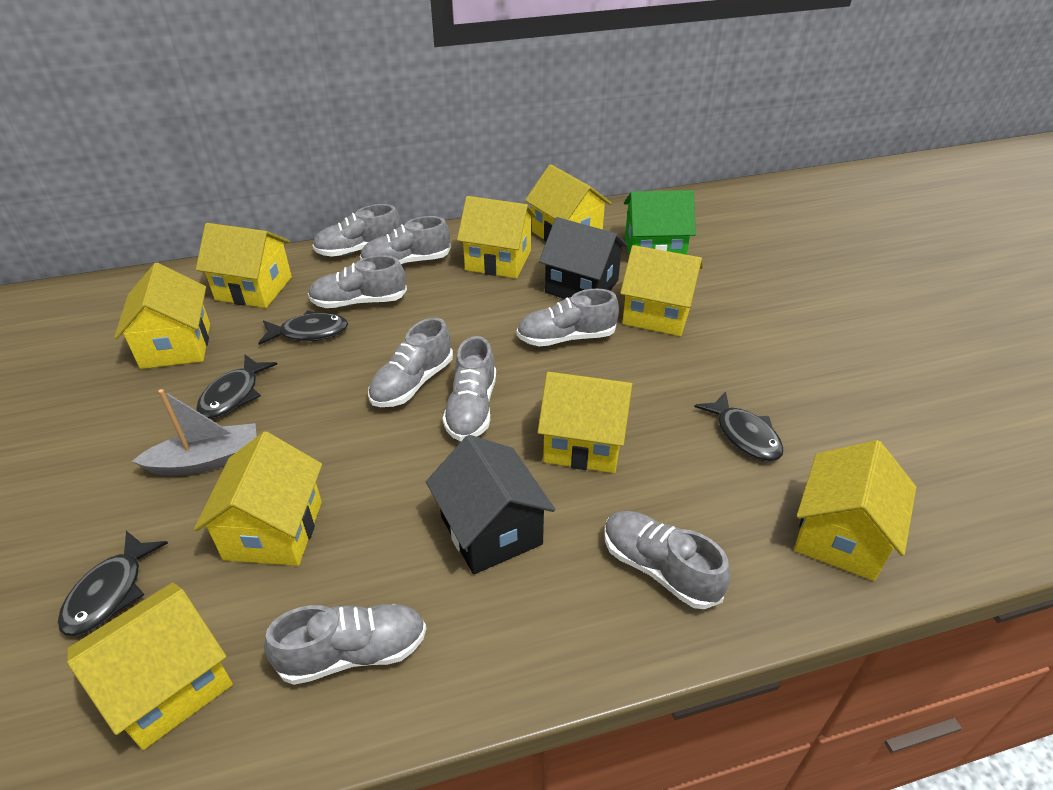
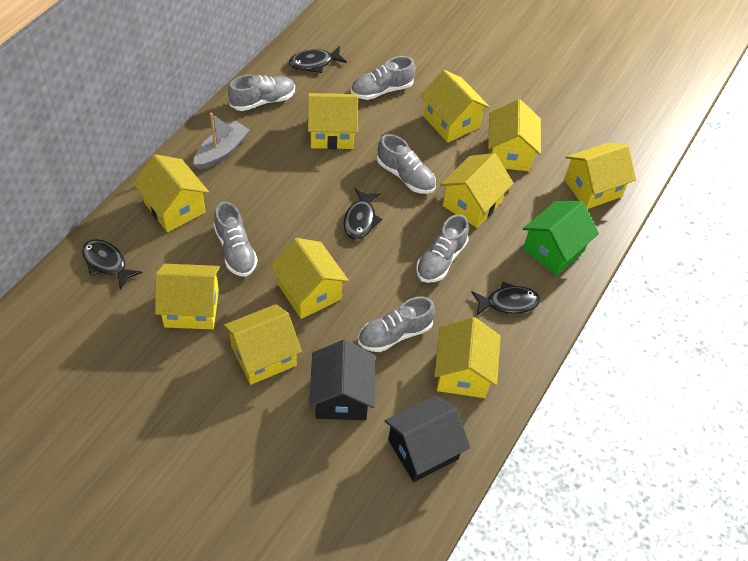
grey shoe: 8 -> 6
yellow house: 9 -> 10

